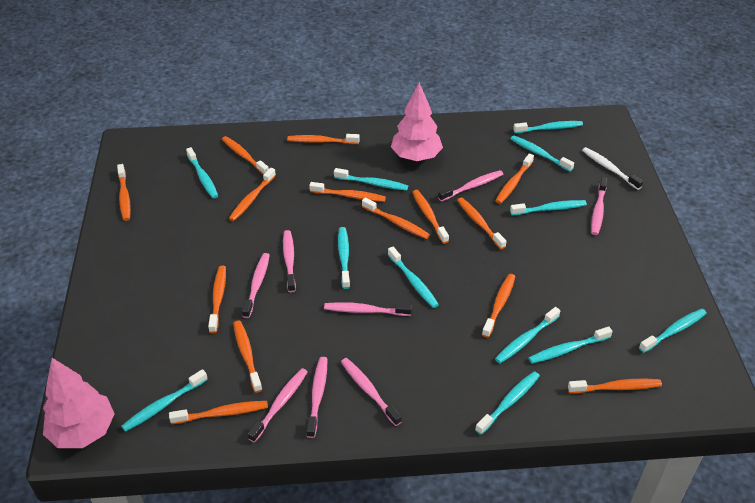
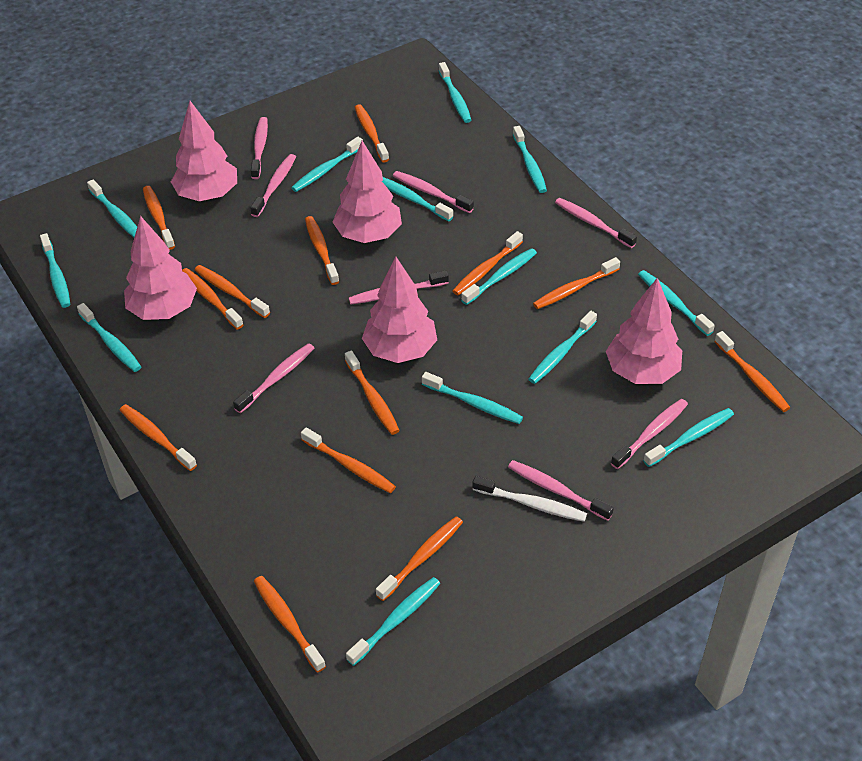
orange toothbrush: 14 -> 13
pink tree: 2 -> 5
turquoise toothbrush: 12 -> 13

